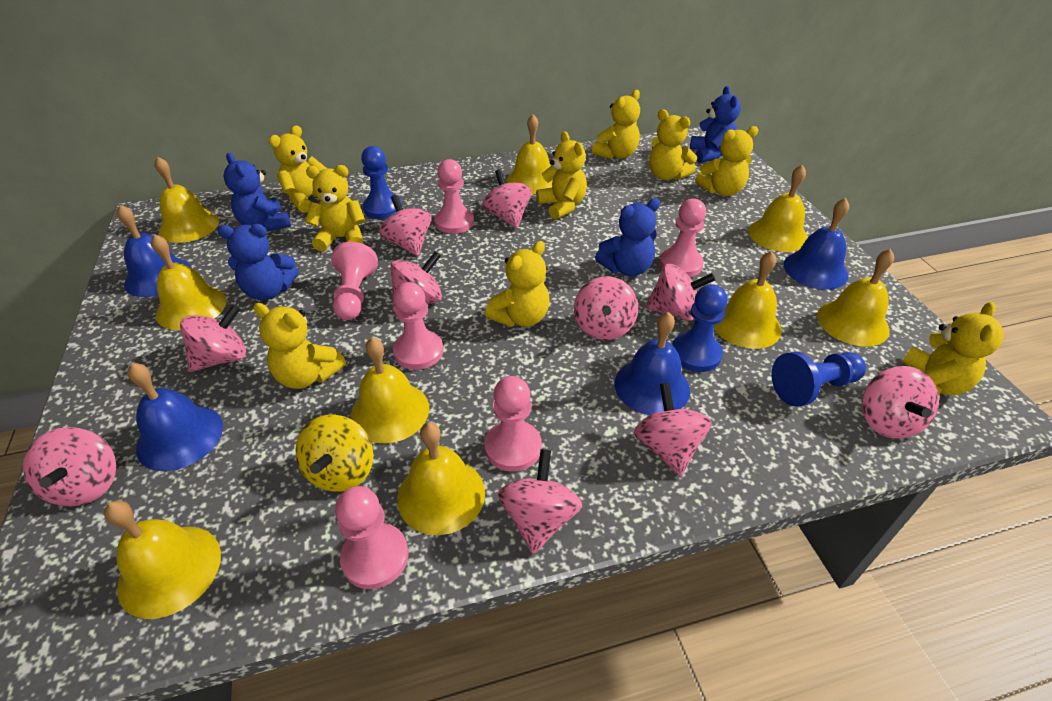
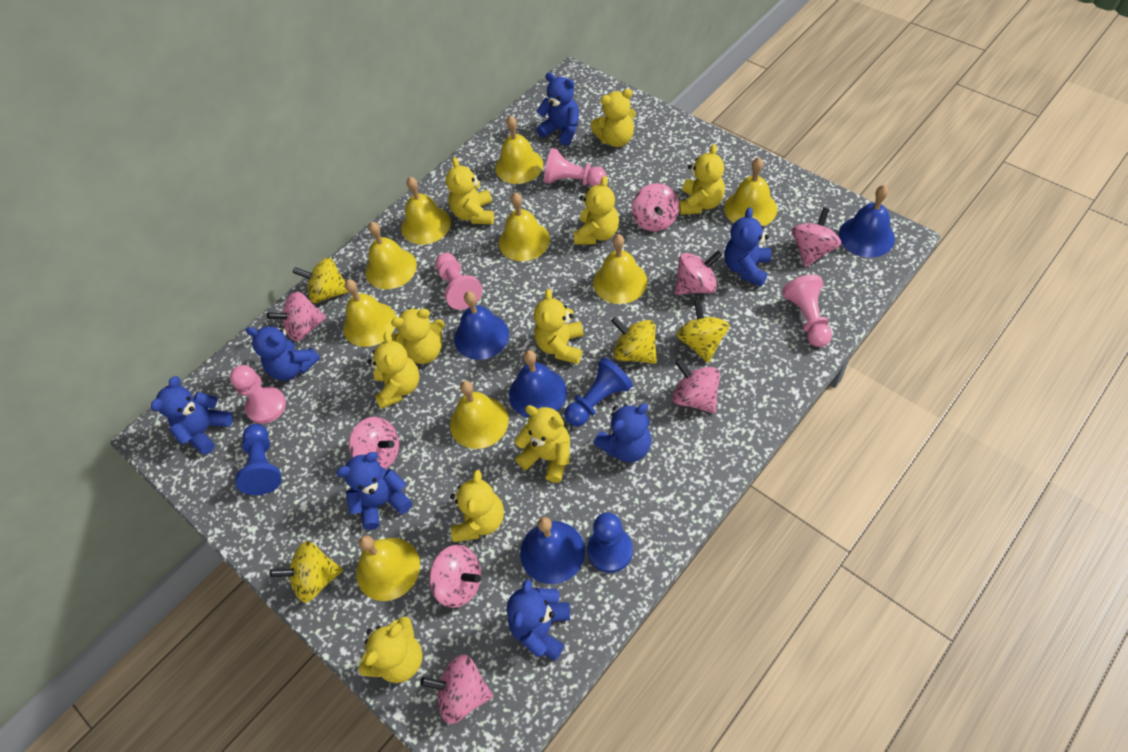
blue teddy bear: 4 -> 7
pink pawn: 6 -> 4
pink spinning top: 10 -> 8
yellow spinning top: 1 -> 4
yellow teddy bear: 9 -> 10

